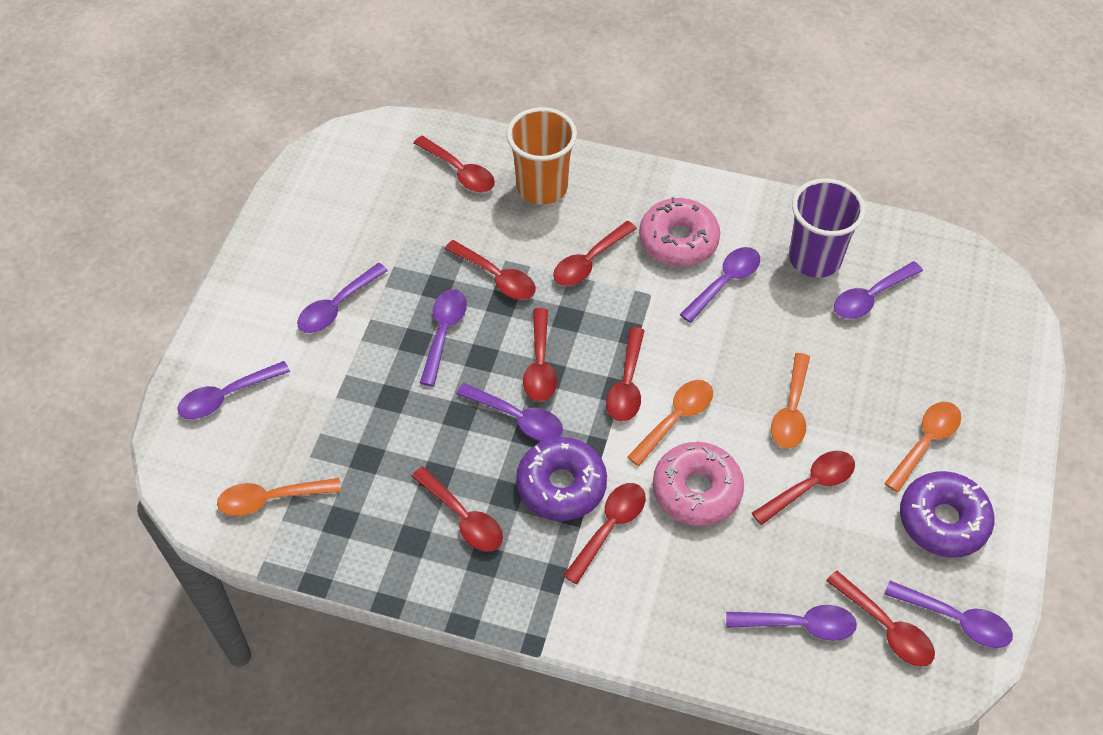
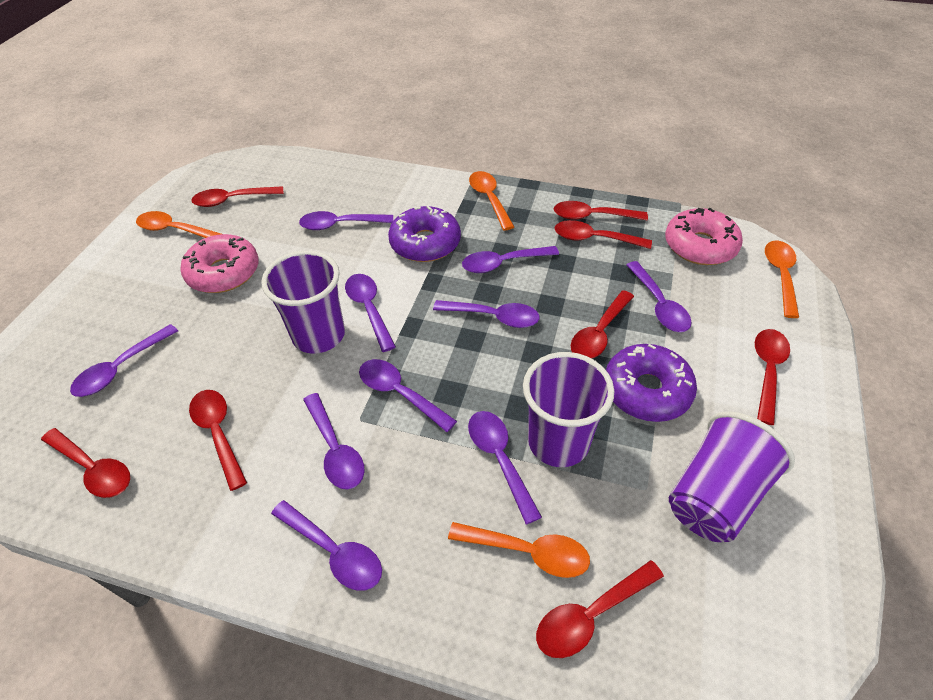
orange cup: 1 -> 0
purple cup: 1 -> 3
purple spoon: 8 -> 10
red spoon: 9 -> 8

